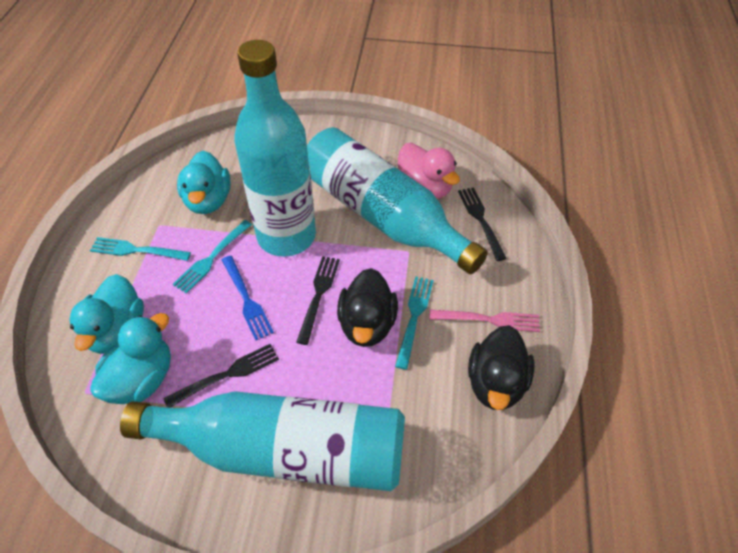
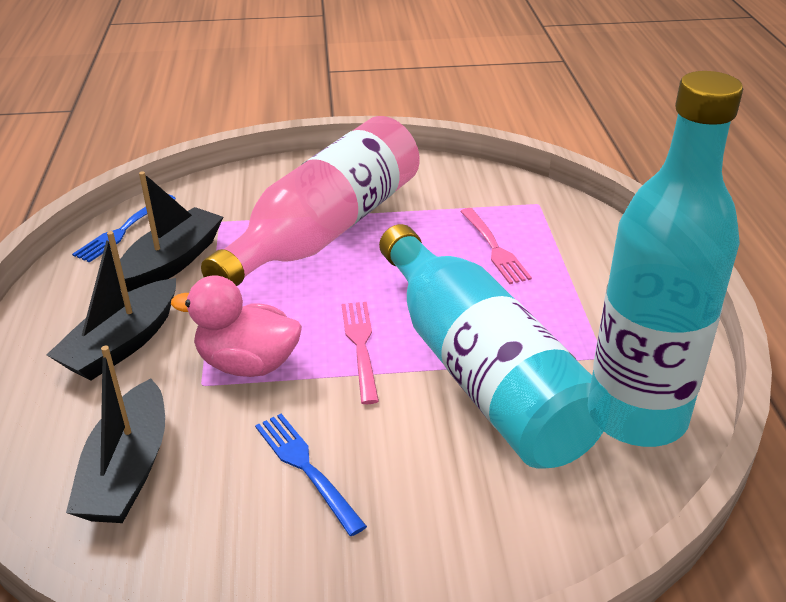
black boat: 0 -> 3
black duck: 2 -> 0
black fork: 3 -> 0
blue fork: 1 -> 2
pink bottle: 0 -> 1
pink fork: 1 -> 2
turquoise bottle: 3 -> 2
turquoise duck: 3 -> 0
turquoise fork: 3 -> 0

